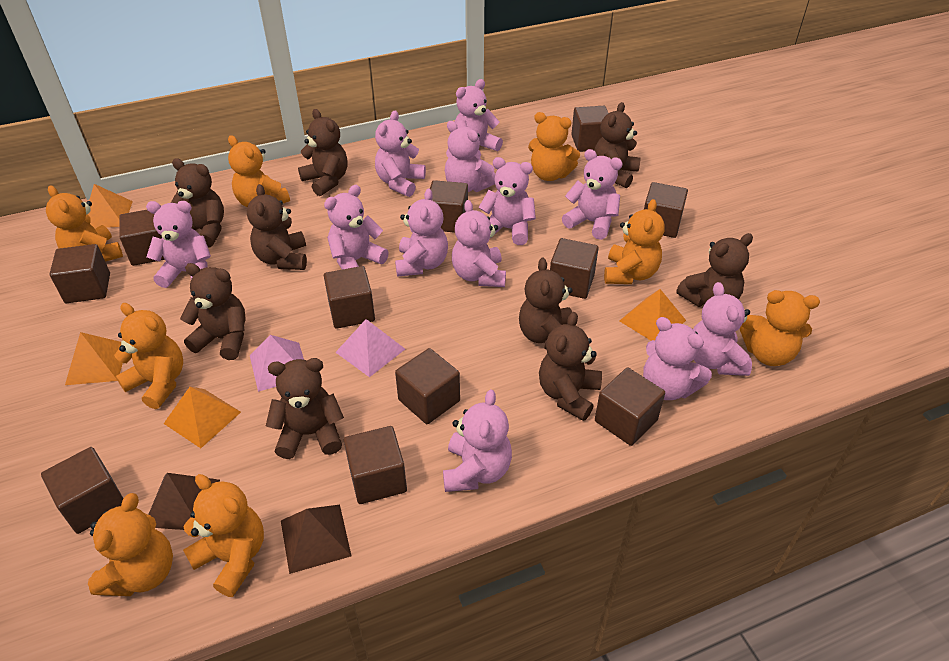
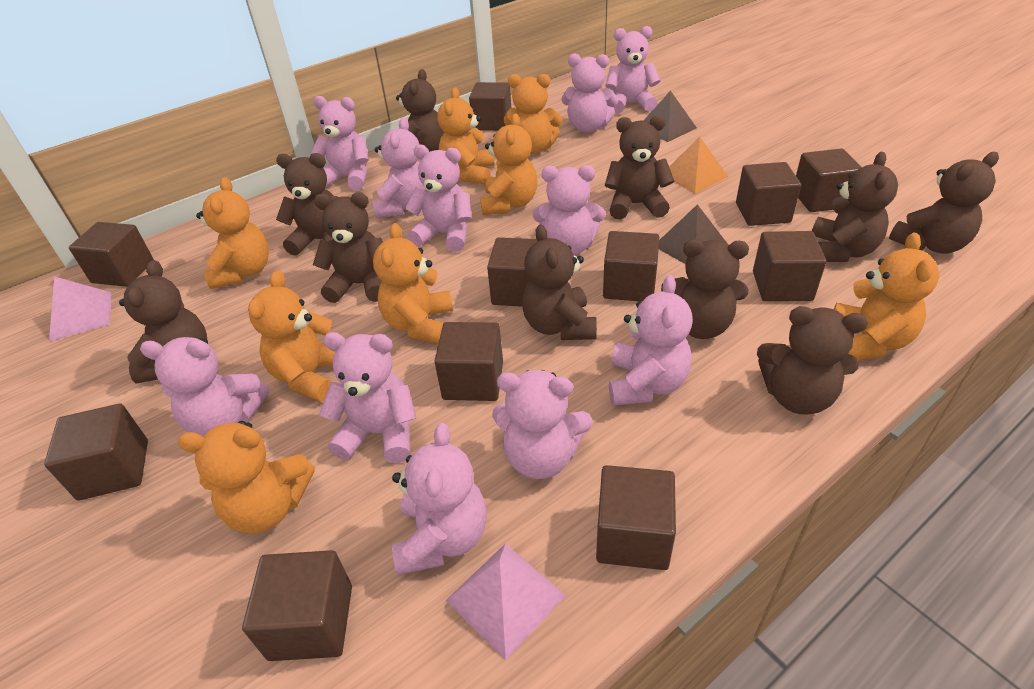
brown teddy bear: 9 -> 10
orange pyramid: 4 -> 1
pink teddy bear: 12 -> 11

